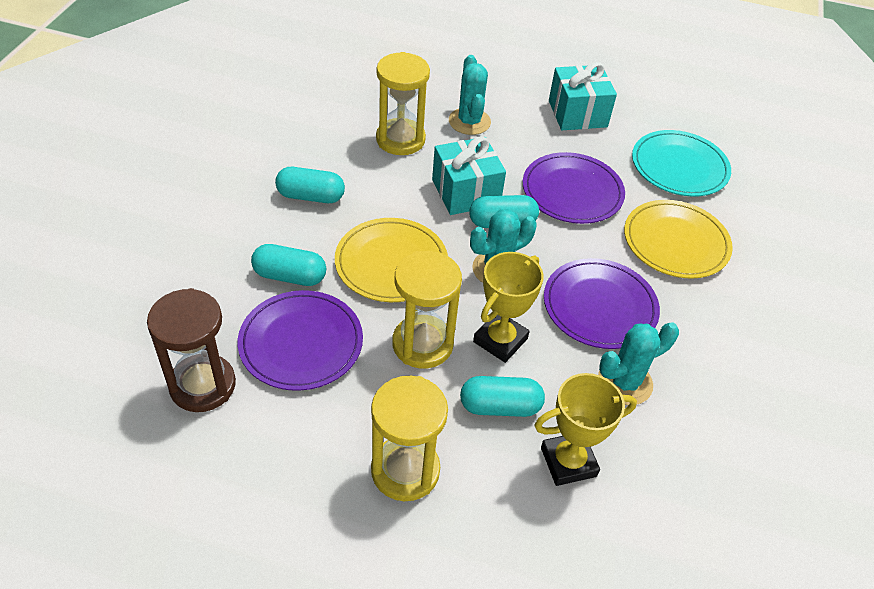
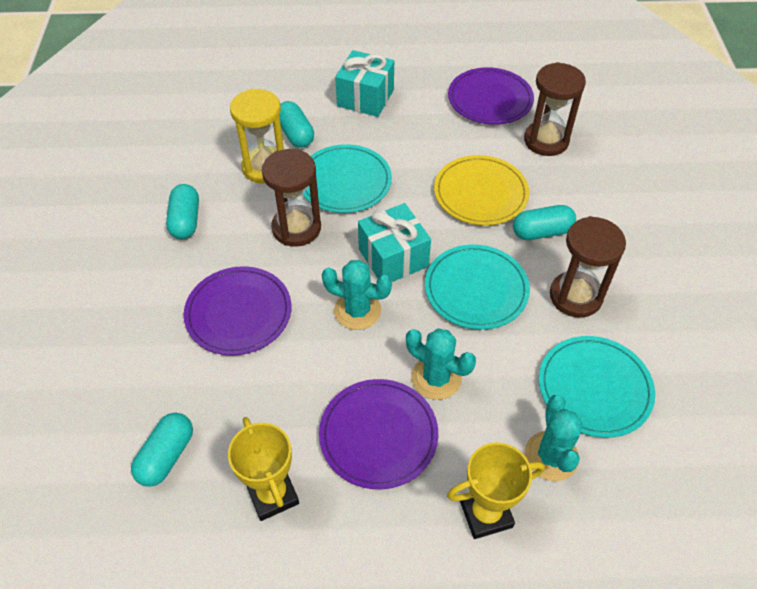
brown hourglass: 1 -> 3
turquoise plate: 1 -> 3
yellow hourglass: 3 -> 1
yellow plate: 2 -> 1

